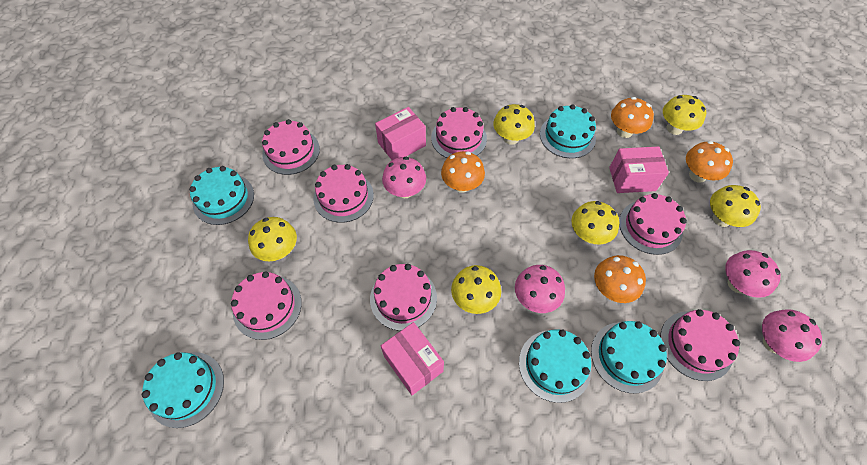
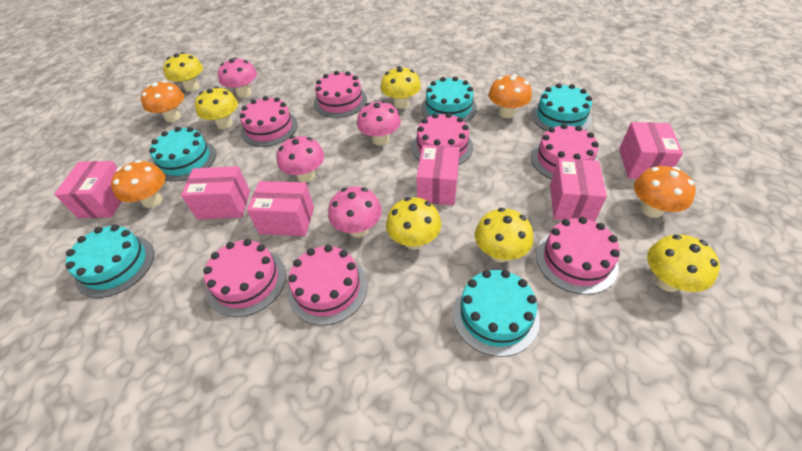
pink box: 3 -> 6

